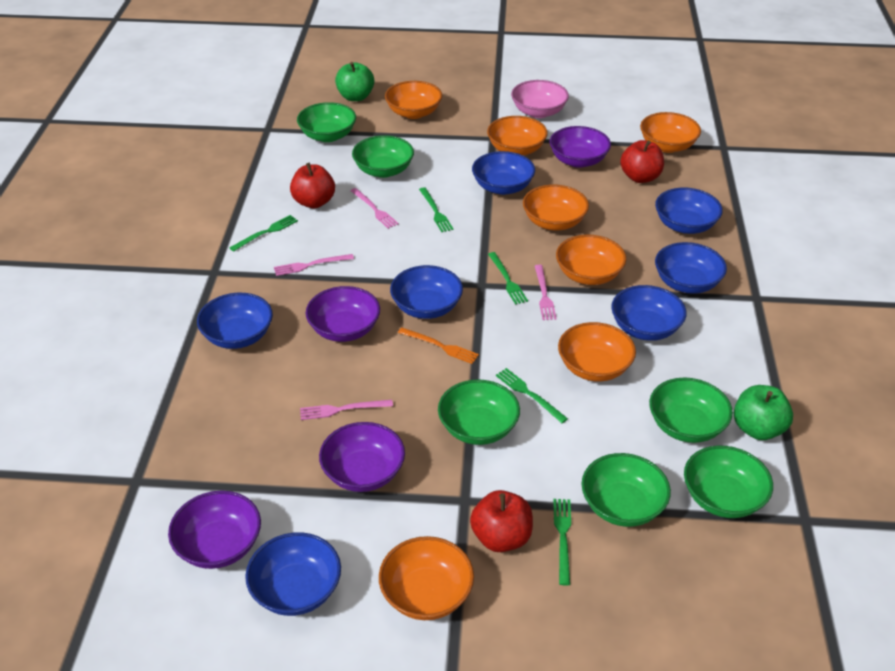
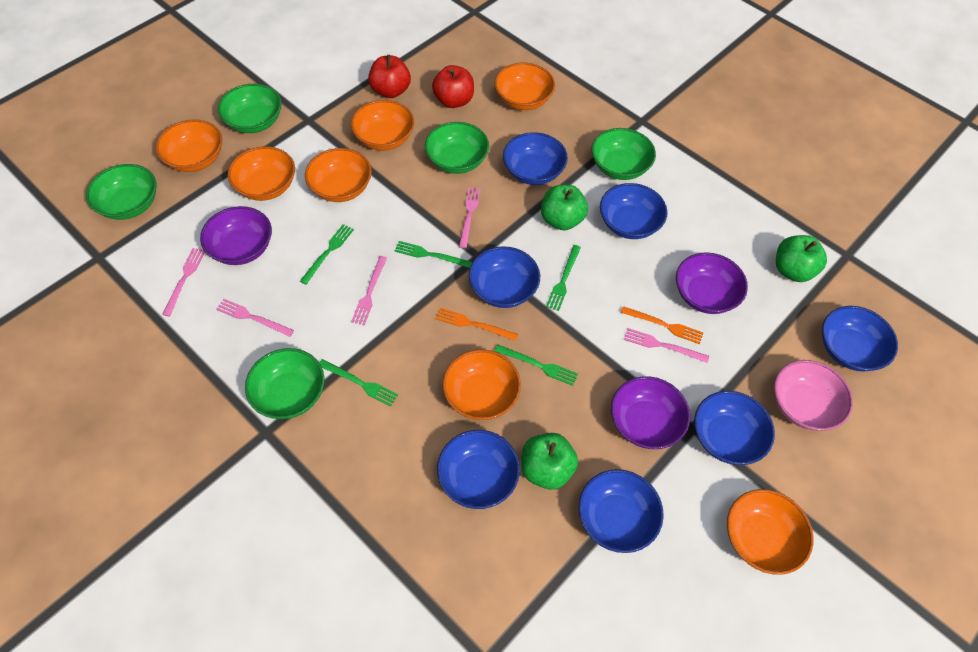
green apple: 2 -> 3
green bowl: 6 -> 5
orange fork: 1 -> 2
pink fork: 4 -> 5
purple bowl: 4 -> 3
red apple: 3 -> 2

